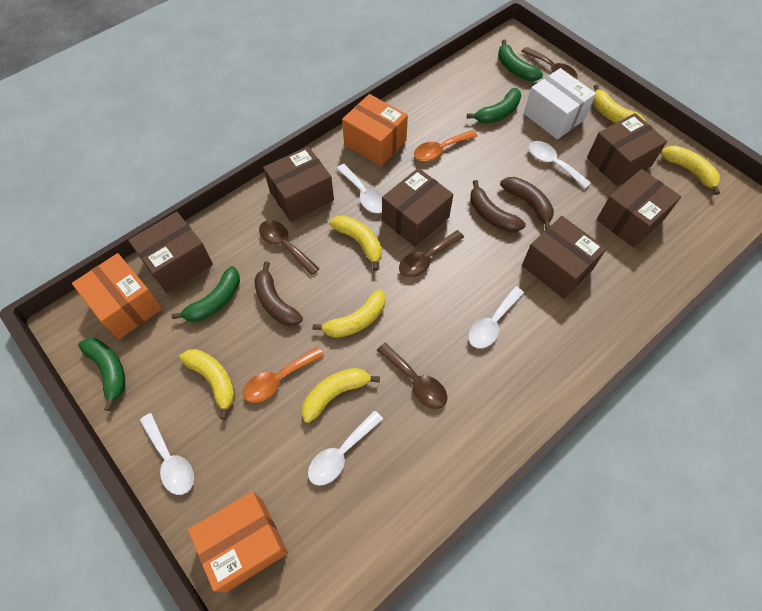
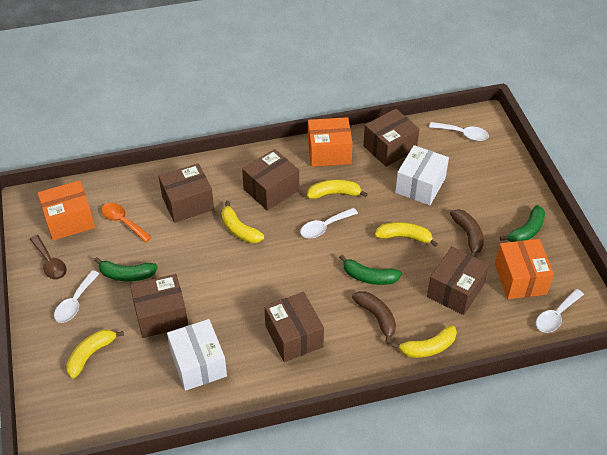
brown banana: 3 -> 2
brown spoon: 4 -> 1
green banana: 4 -> 3
orange spoon: 2 -> 1
white box: 1 -> 2
white spoon: 5 -> 4
yellow banana: 6 -> 5

